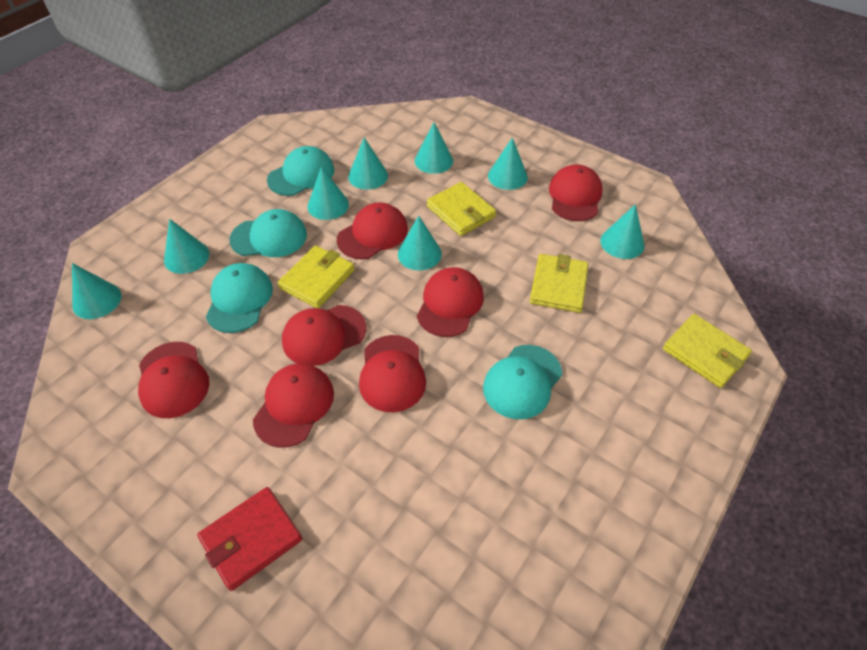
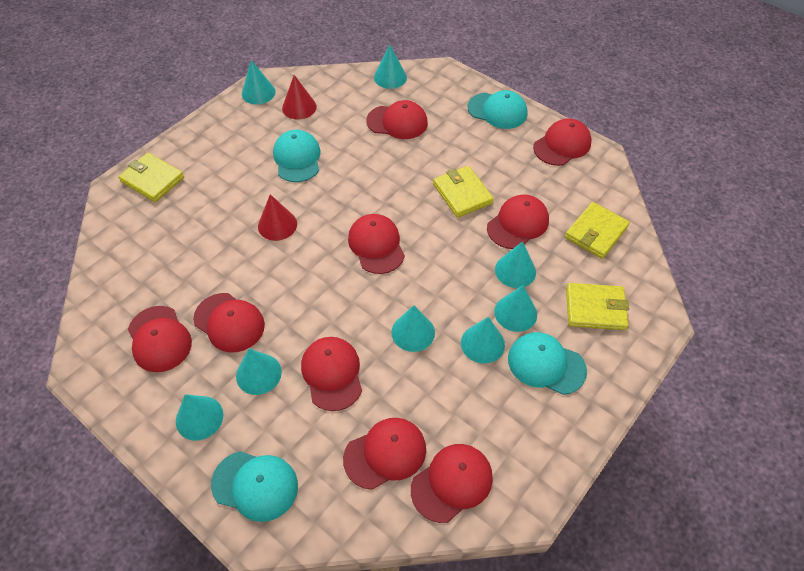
red cap: 7 -> 9
red cone: 0 -> 2
red wallet: 1 -> 0

